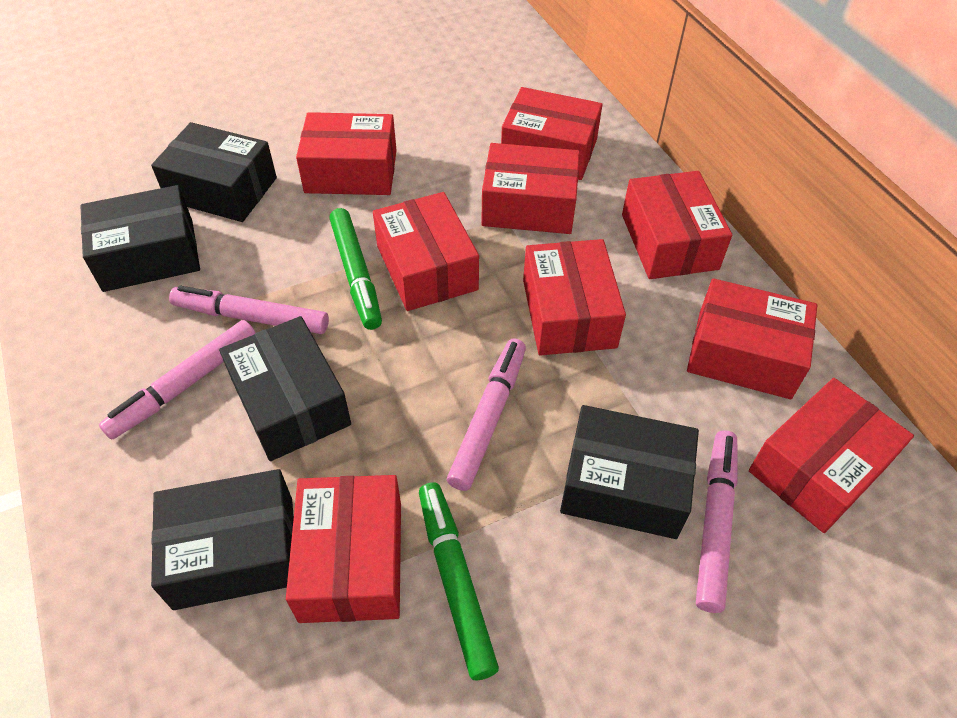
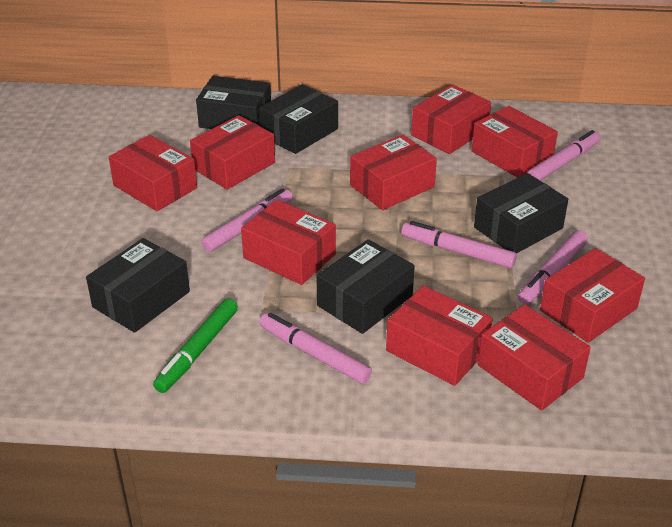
green marker: 2 -> 1
pink marker: 4 -> 5

